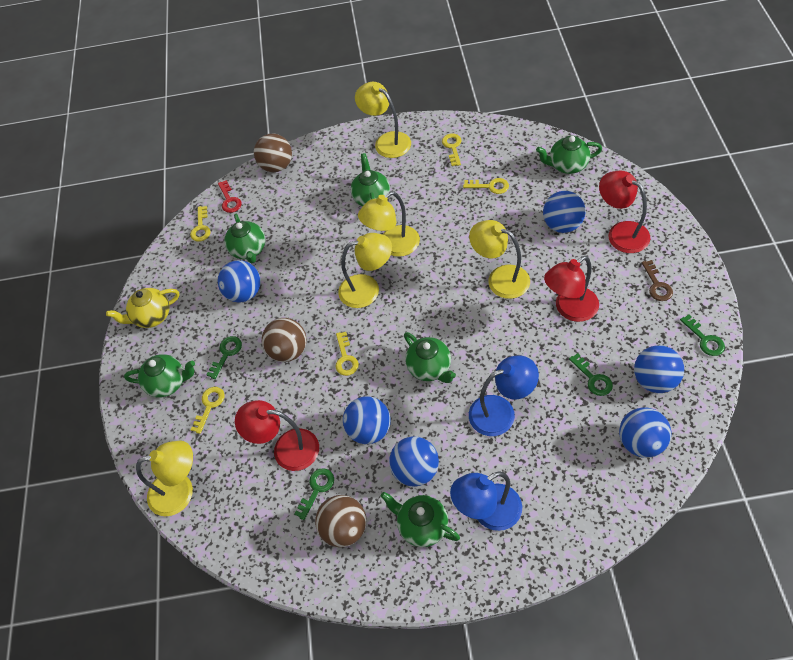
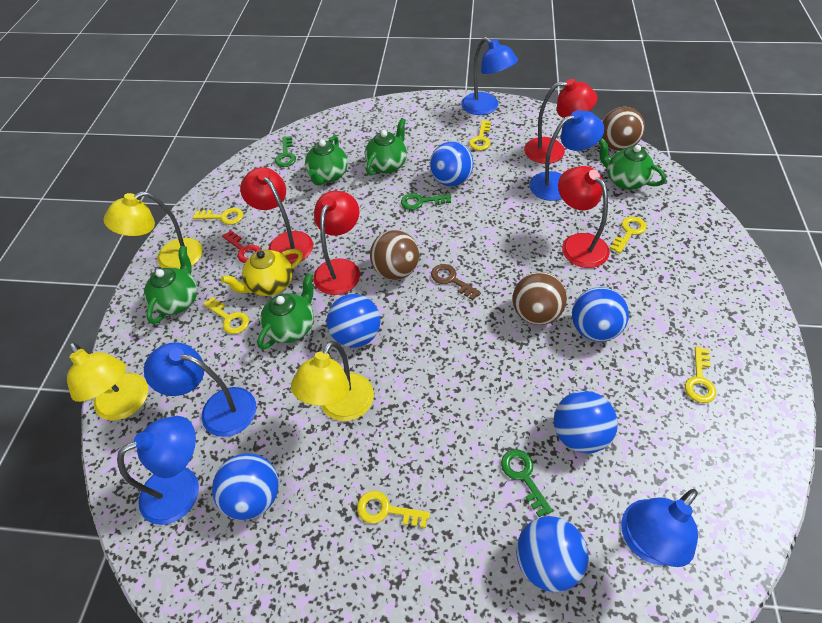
blue lamp: 2 -> 5
green key: 4 -> 3
green teapot: 6 -> 5
red lamp: 3 -> 4
yellow key: 5 -> 6
yellow lamp: 5 -> 3

